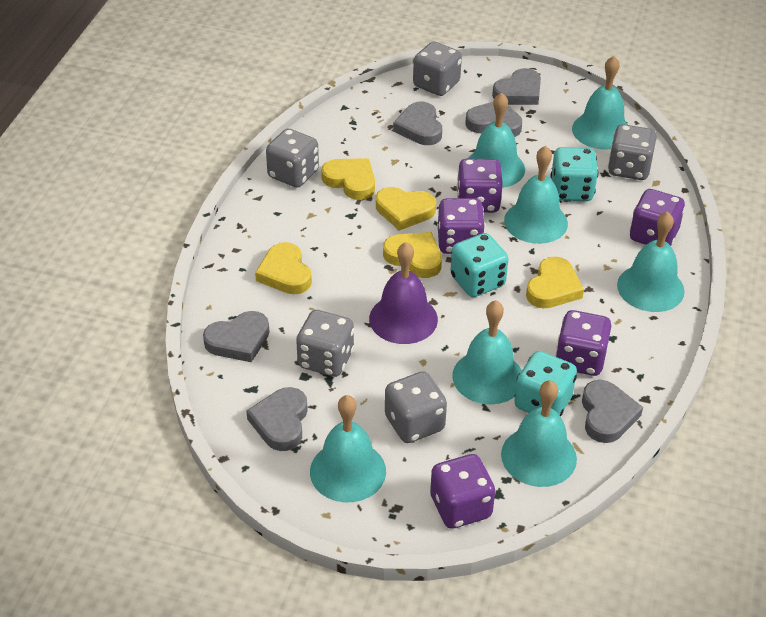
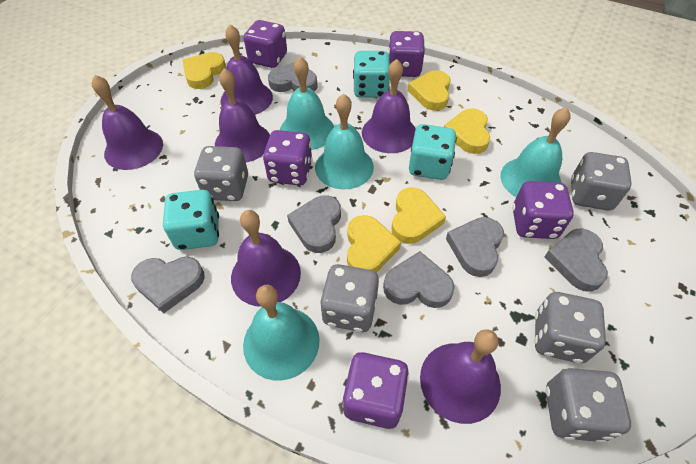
purple bell: 1 -> 6
turquoise bell: 7 -> 4

